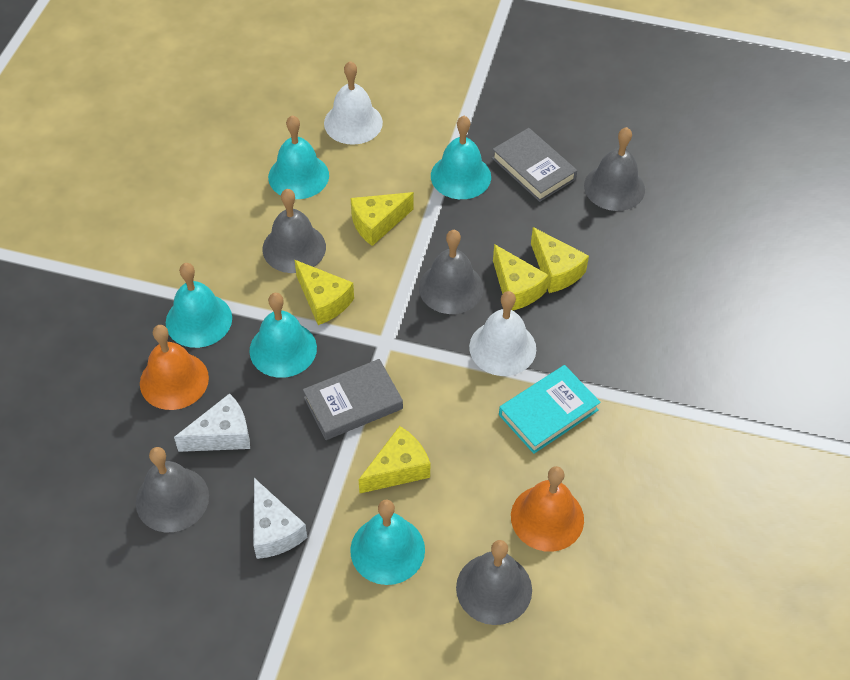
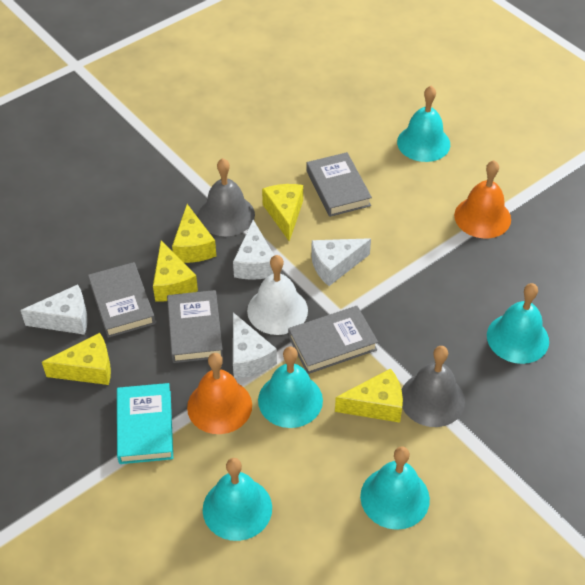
grey bell: 5 -> 2
grey book: 2 -> 4
white bell: 2 -> 1
white cheese: 2 -> 4

